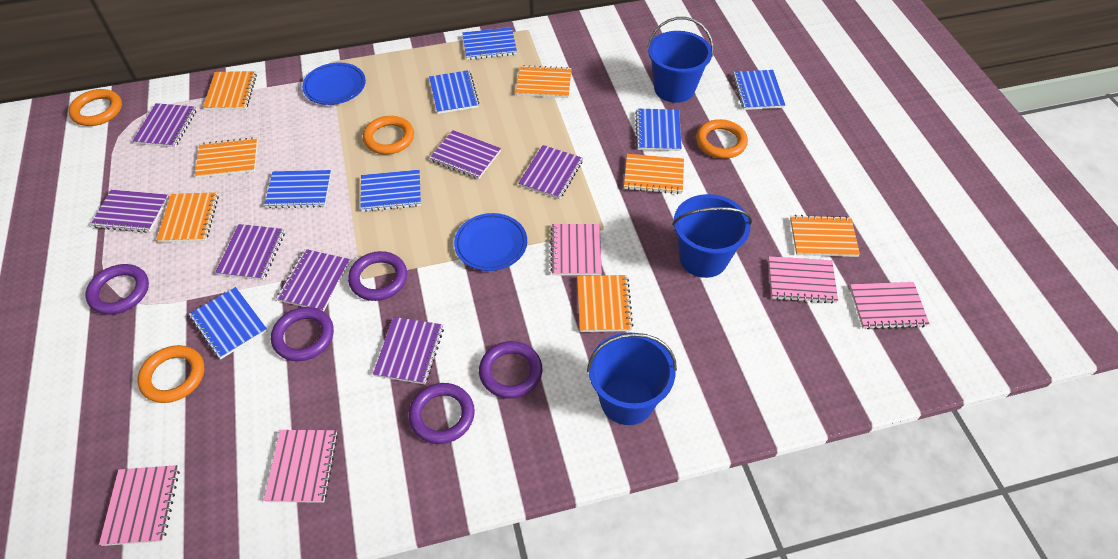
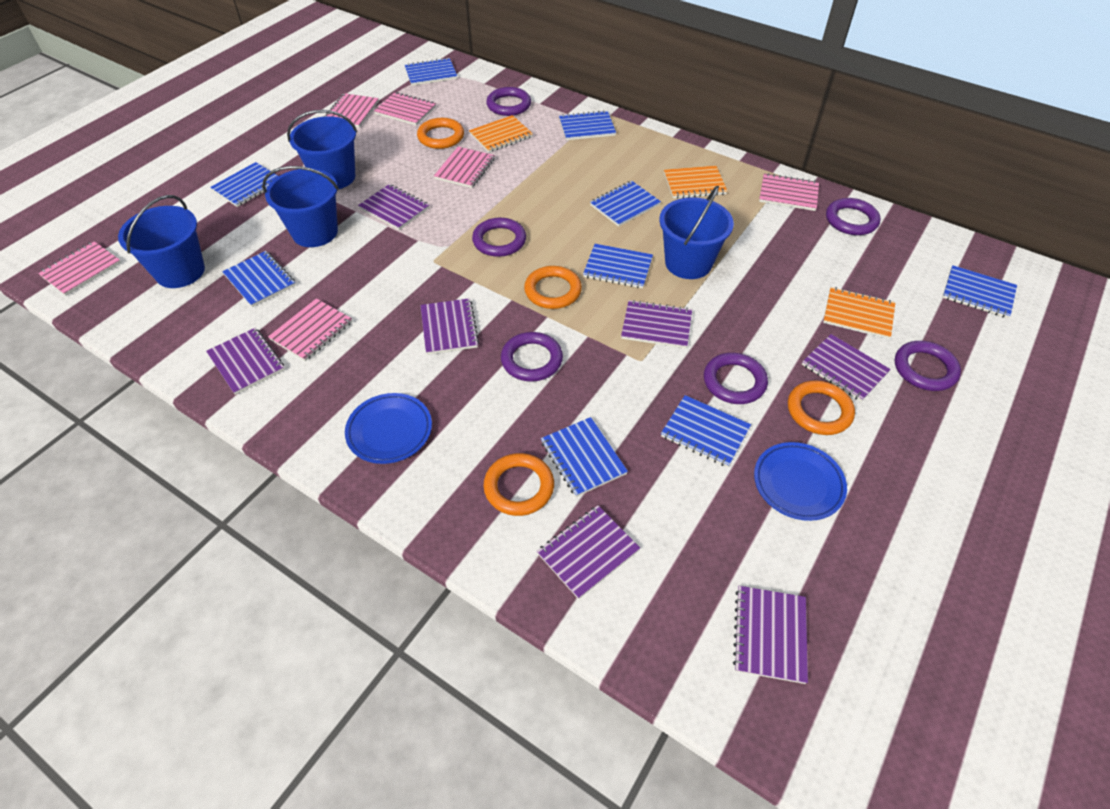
blue bucket: 3 -> 4
blue notebook: 7 -> 9
orange notebook: 7 -> 3
pink notebook: 5 -> 6
purple ring: 5 -> 6

